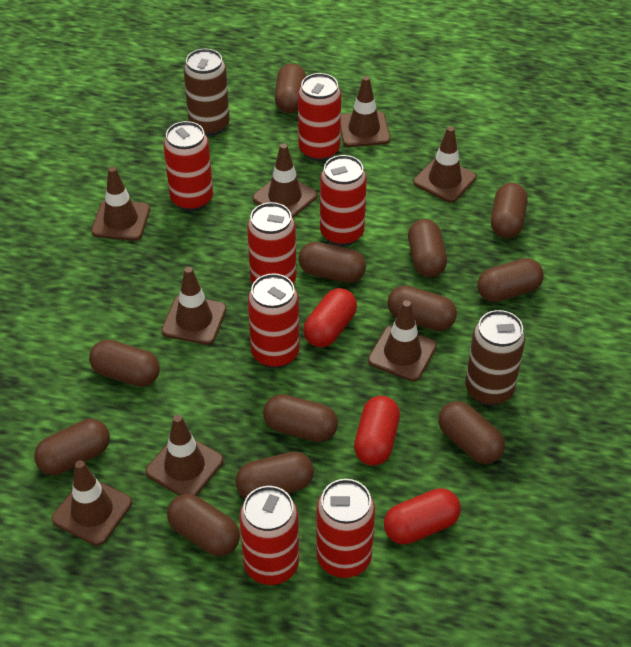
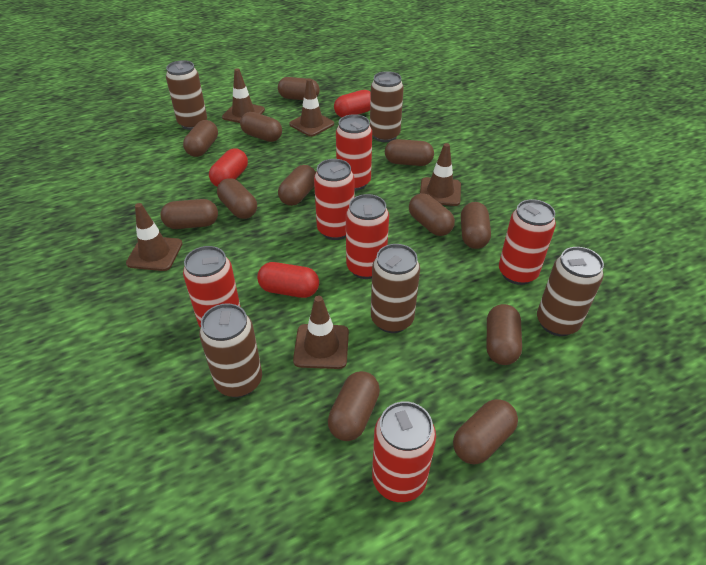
brown can: 2 -> 5
brown traffic cone: 8 -> 5
red can: 7 -> 6

